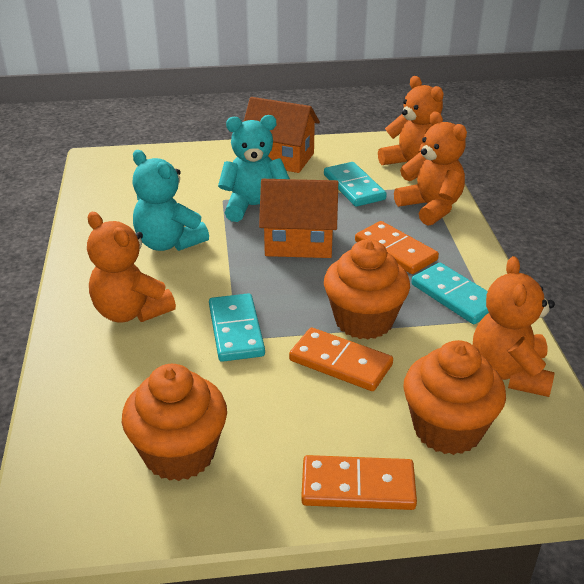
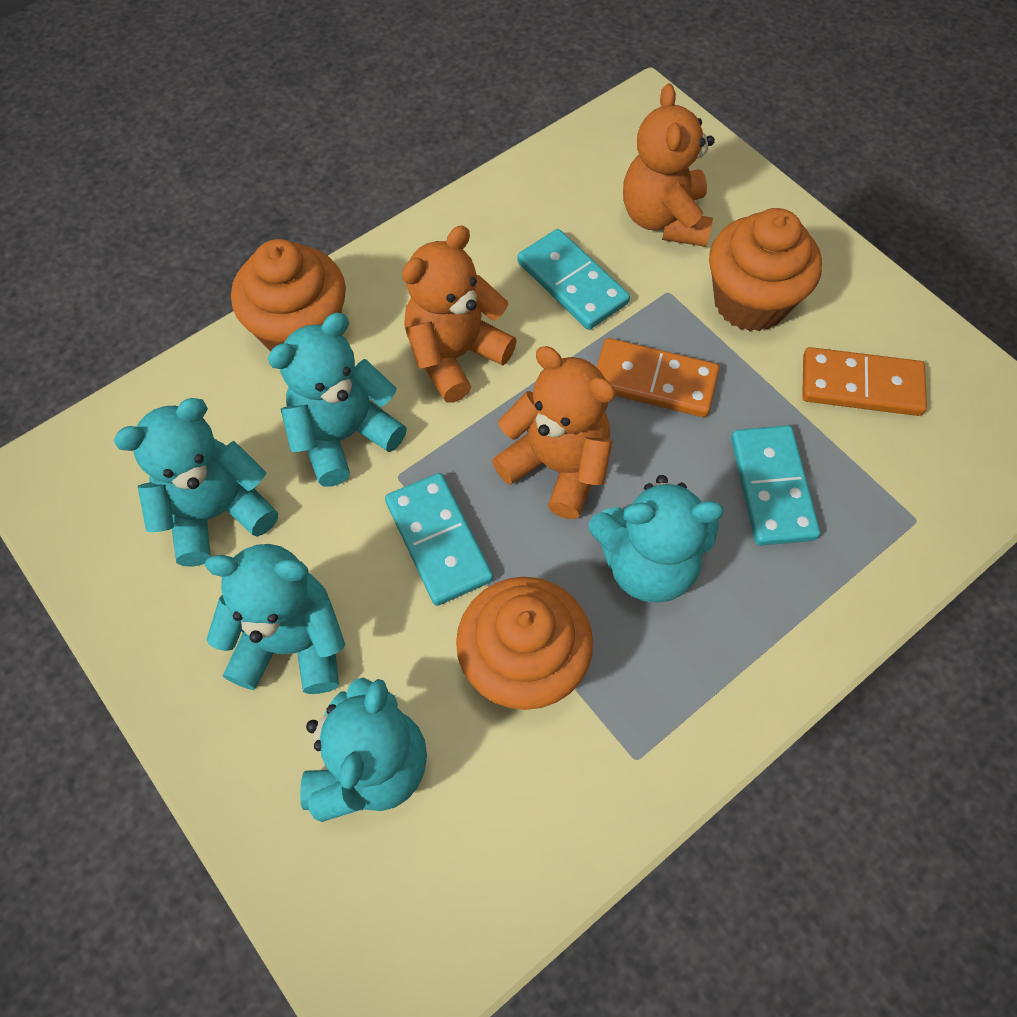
orange domino: 3 -> 2
orange house: 2 -> 0
orange teddy bear: 4 -> 3
turquoise teddy bear: 2 -> 5

